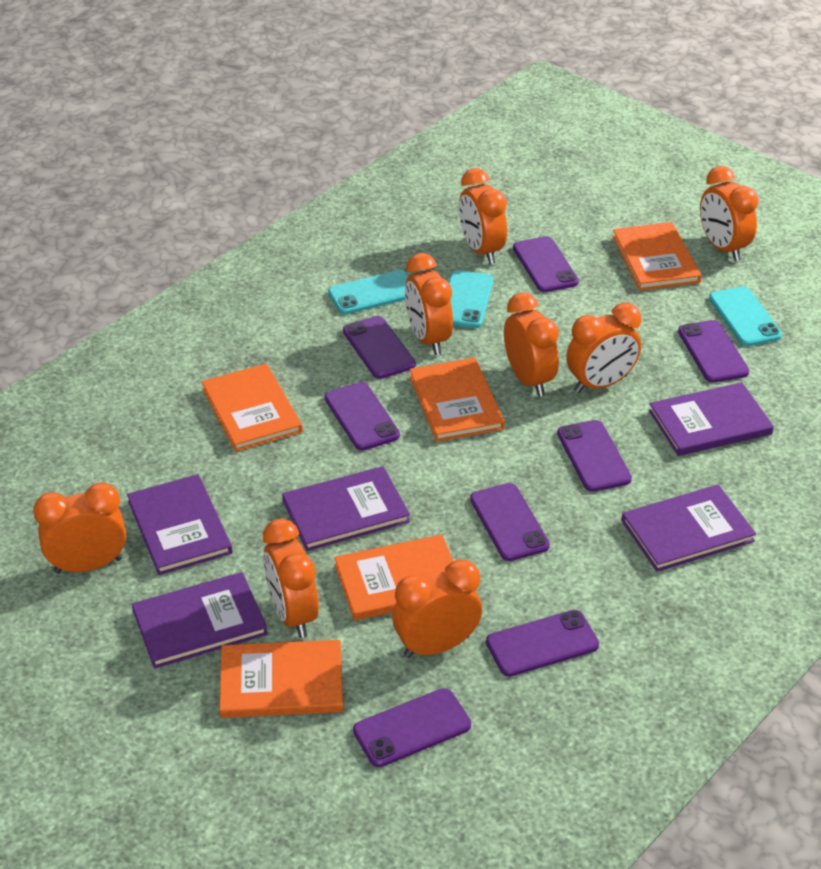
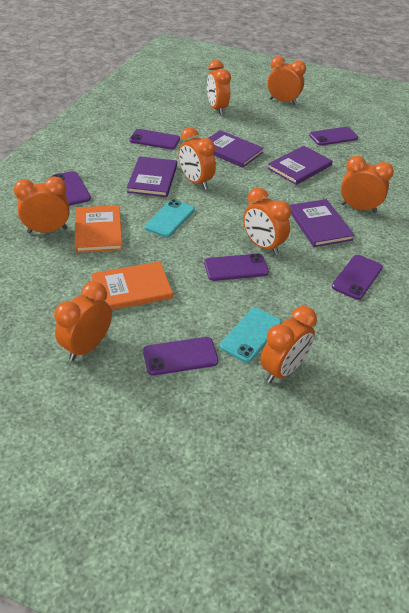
orange book: 5 -> 2
purple book: 5 -> 4
purple phone: 8 -> 6
turquoise phone: 3 -> 2

